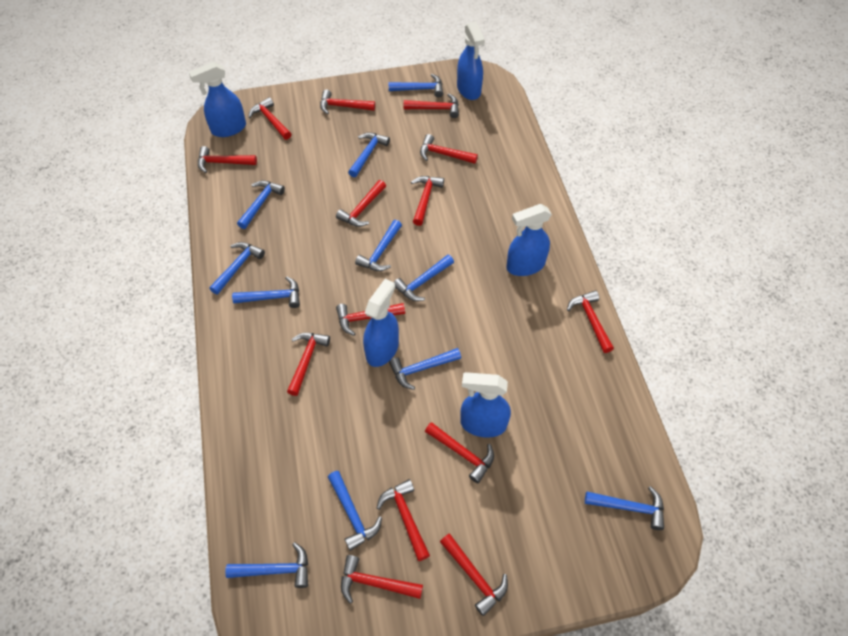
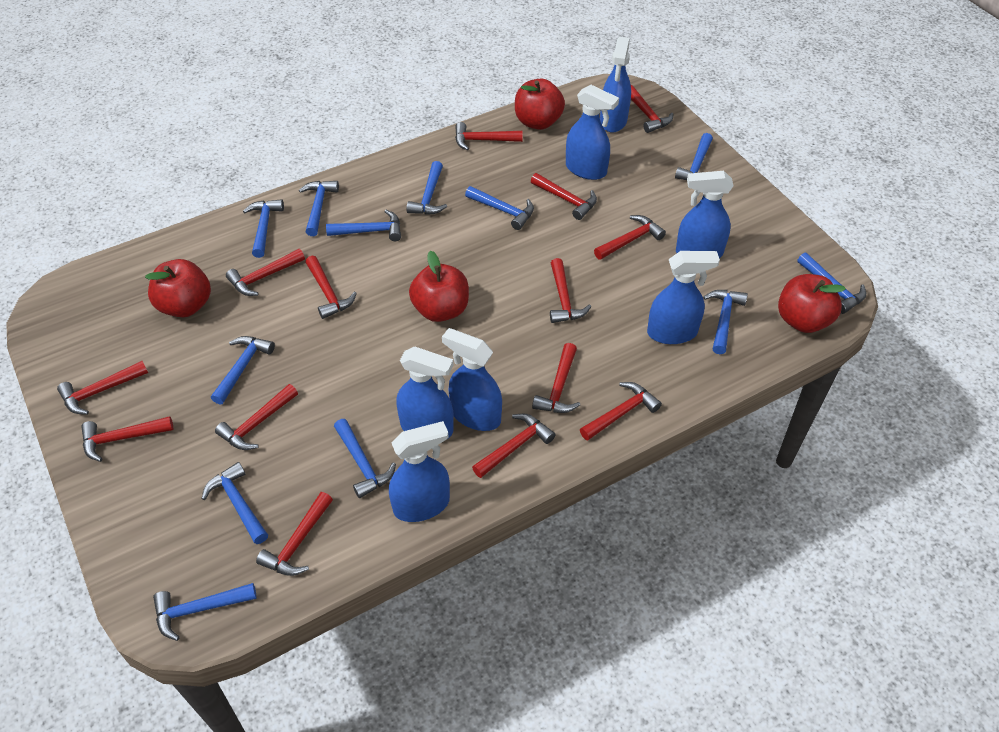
blue hammer: 11 -> 12
blue spray bottle: 5 -> 7
red apple: 0 -> 4

